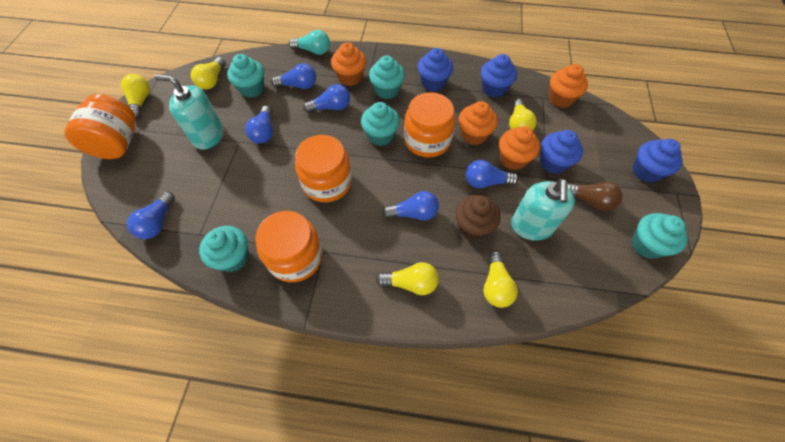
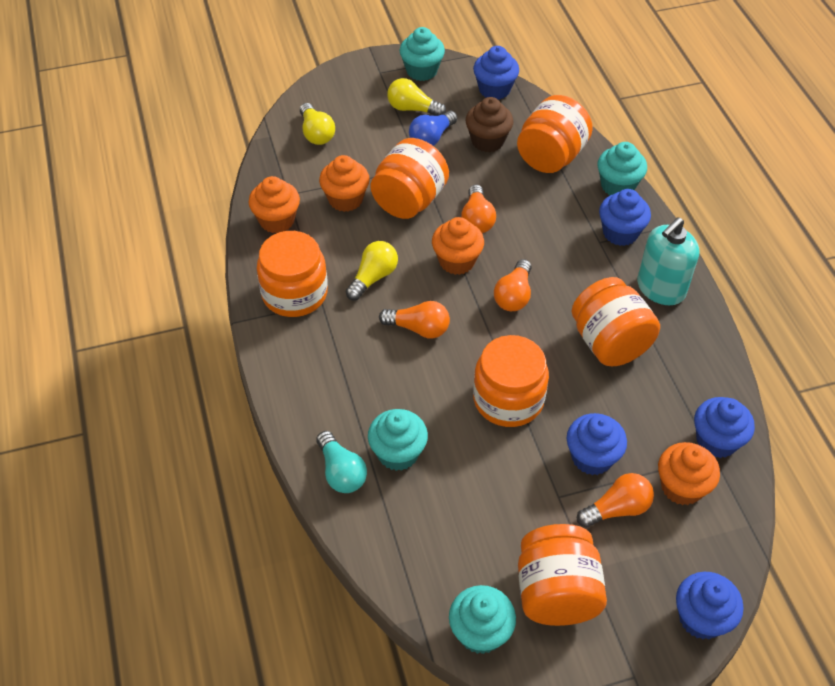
blue cupcake: 4 -> 5
blue light bulb: 6 -> 1
brown light bulb: 1 -> 0
orange jar: 4 -> 6
orange light bulb: 0 -> 4
turquoise cupcake: 5 -> 4
turquoise soap dispenser: 2 -> 1
yellow light bulb: 5 -> 3

